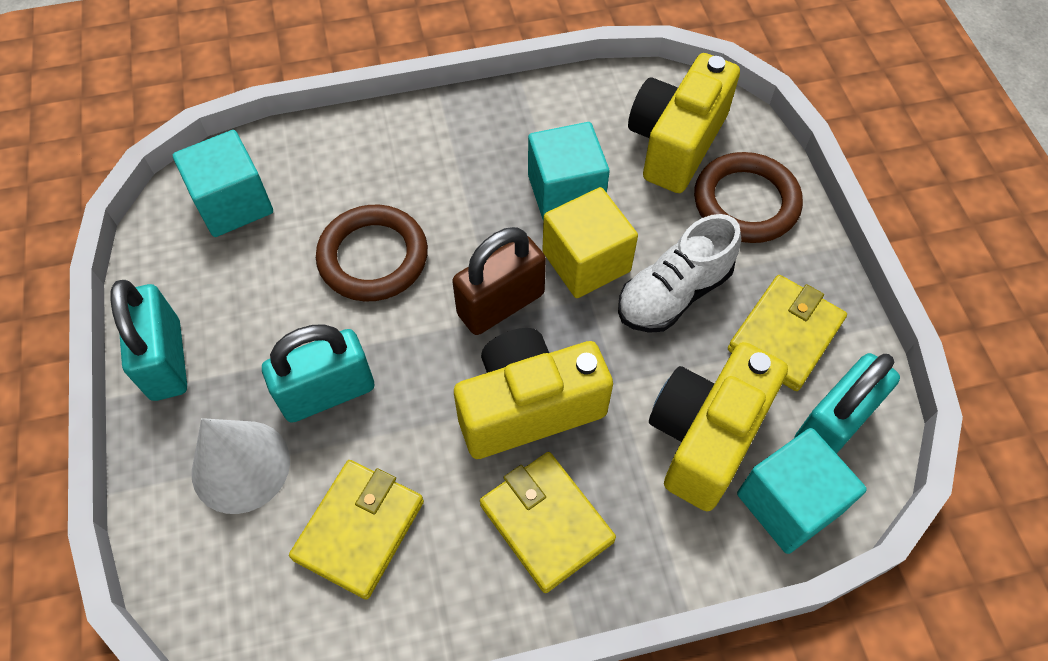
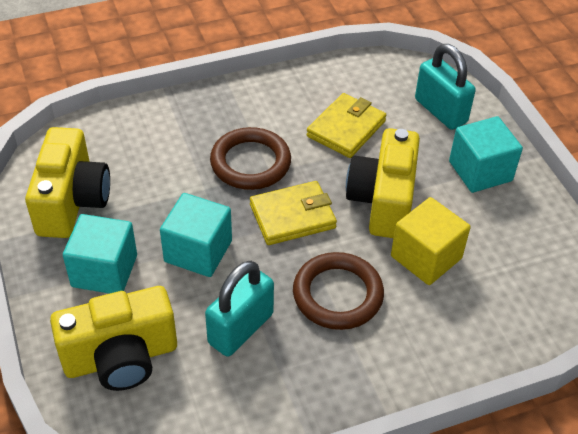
brown padlock: 1 -> 0
turquoise padlock: 3 -> 2
white cone: 1 -> 0
white shoe: 1 -> 0
yellow wallet: 3 -> 2

